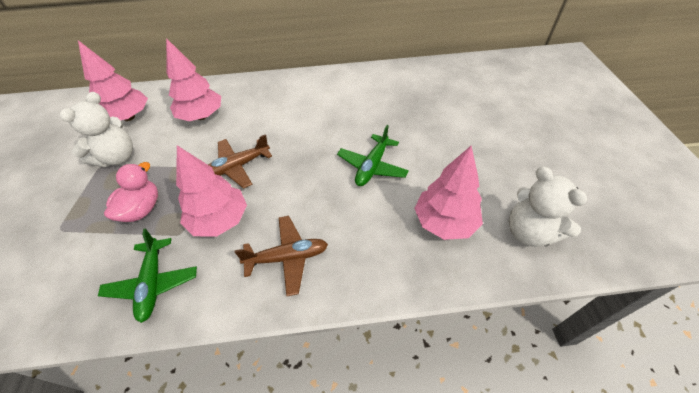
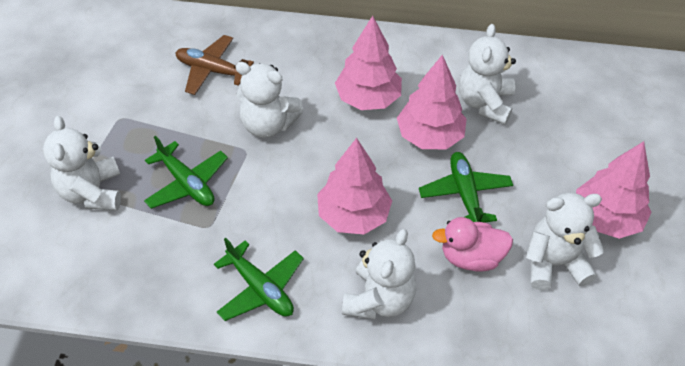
brown plane: 2 -> 1
green plane: 2 -> 3
white teddy bear: 2 -> 5

